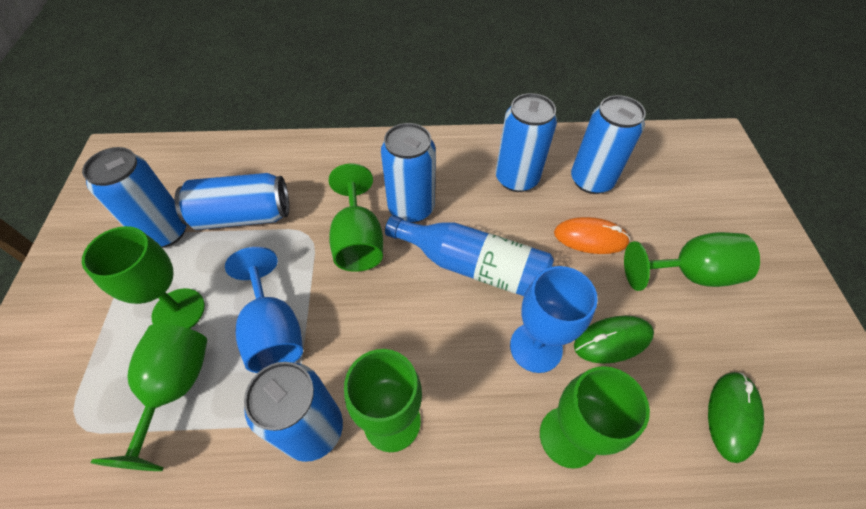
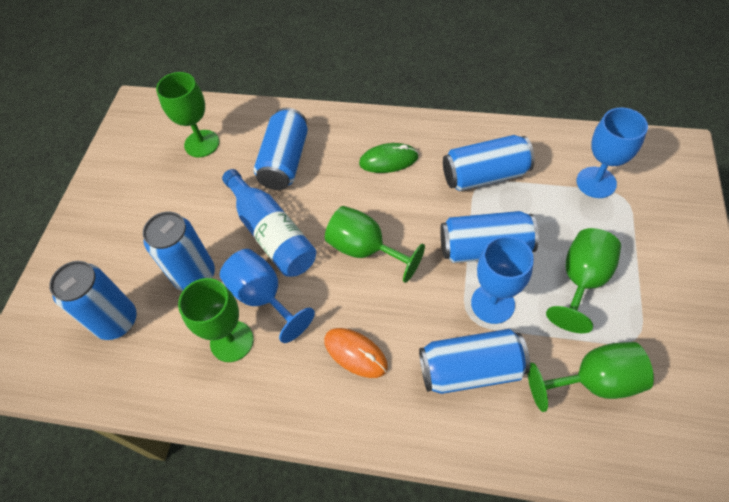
blue goblet: 2 -> 3
green goblet: 6 -> 5
green mouse: 2 -> 1

